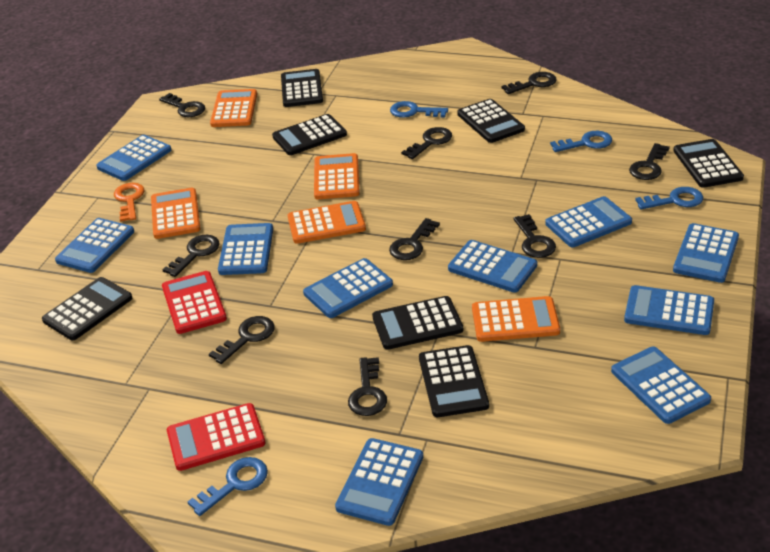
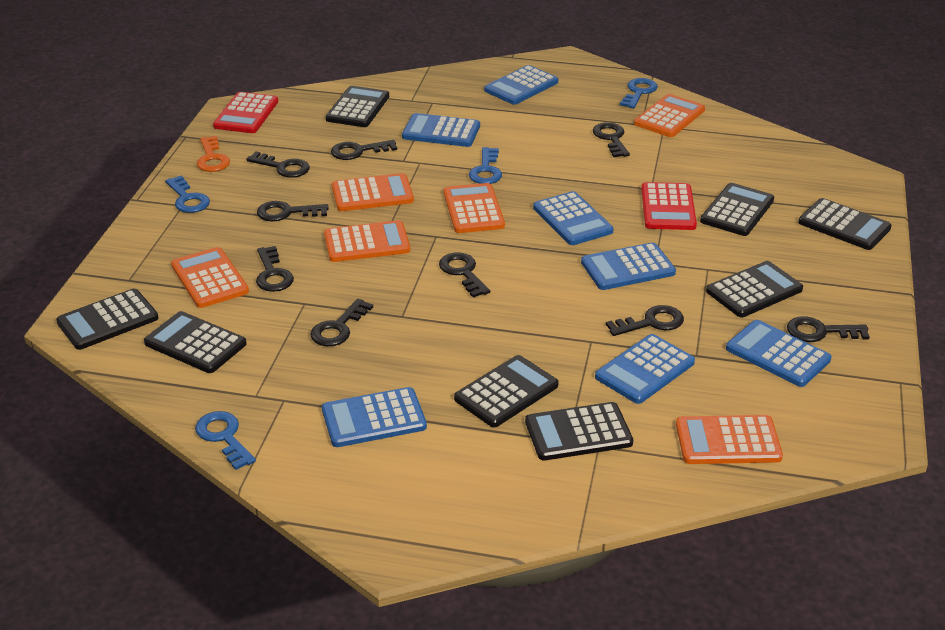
black calculator: 7 -> 8
blue calculator: 10 -> 7
orange calculator: 5 -> 6

